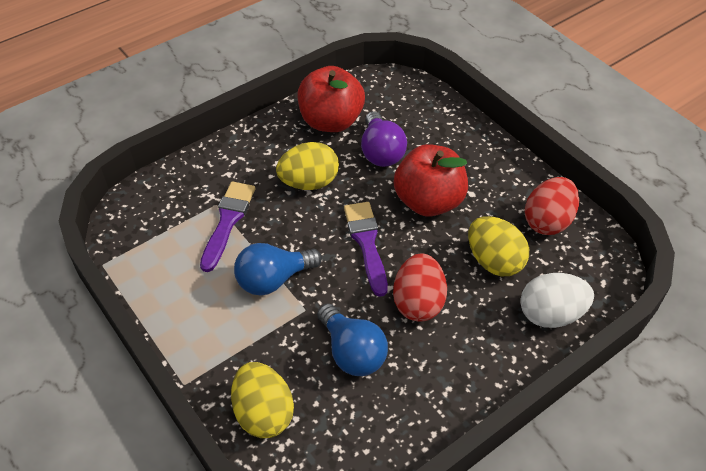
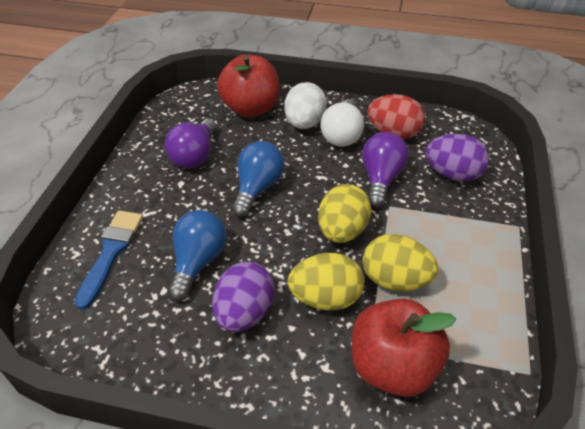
blue brush: 0 -> 1
purple brush: 2 -> 0
purple egg: 0 -> 2
purple light bulb: 1 -> 2
red egg: 2 -> 1
white light bulb: 0 -> 1

